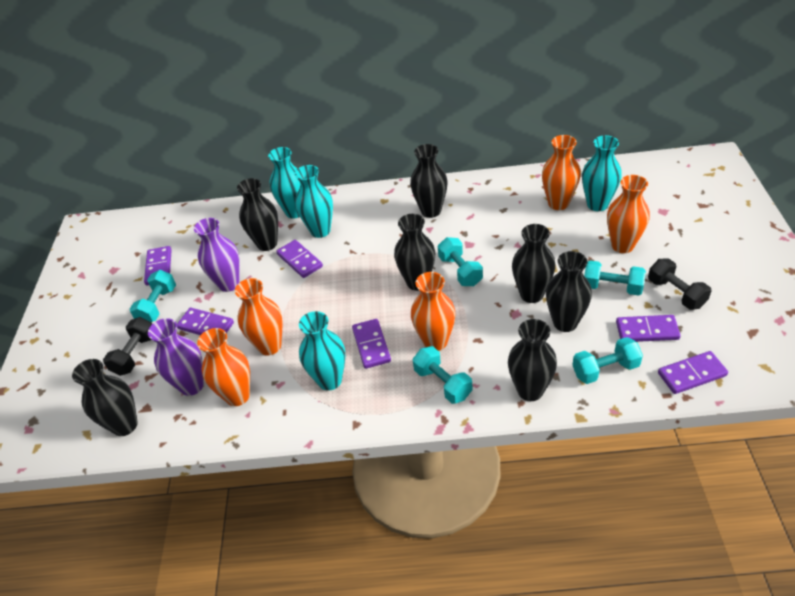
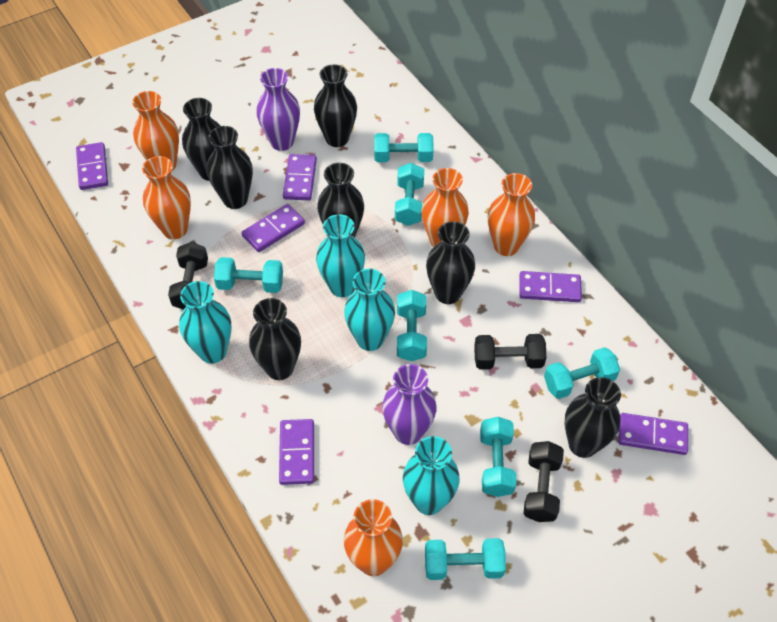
black dumbbell: 2 -> 3
turquoise dumbbell: 5 -> 7

